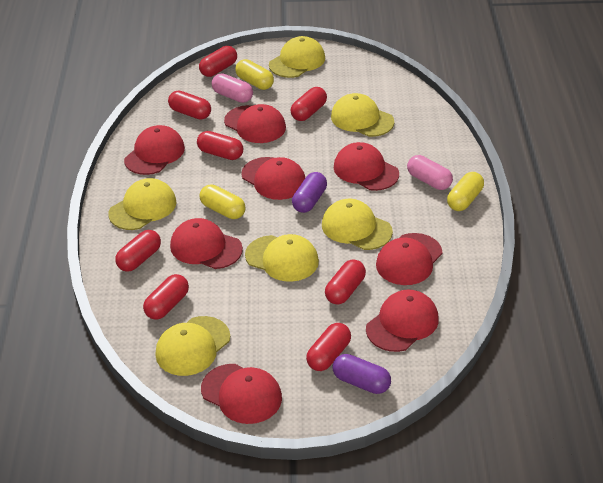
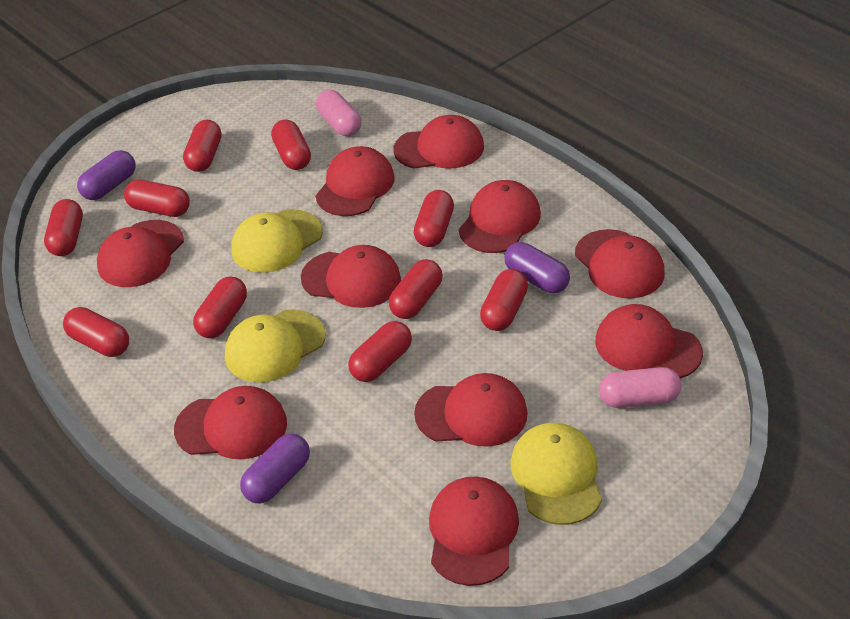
purple capsule: 2 -> 3
red cap: 8 -> 10
red capsule: 8 -> 10
yellow cap: 6 -> 3
yellow capsule: 3 -> 0

